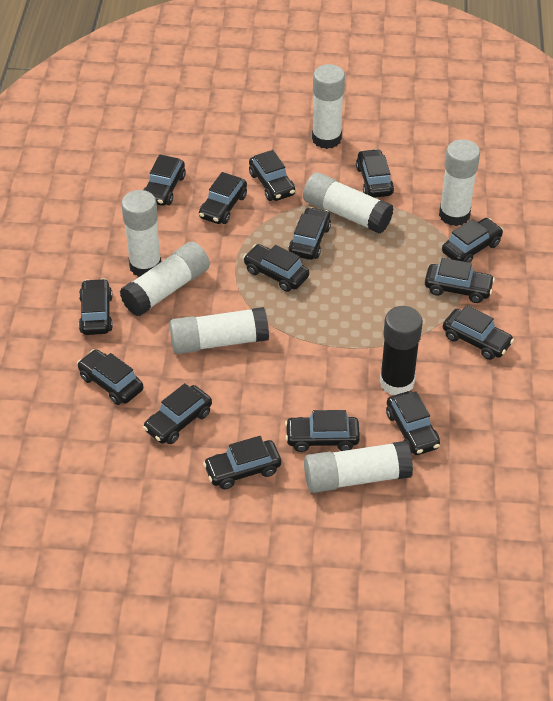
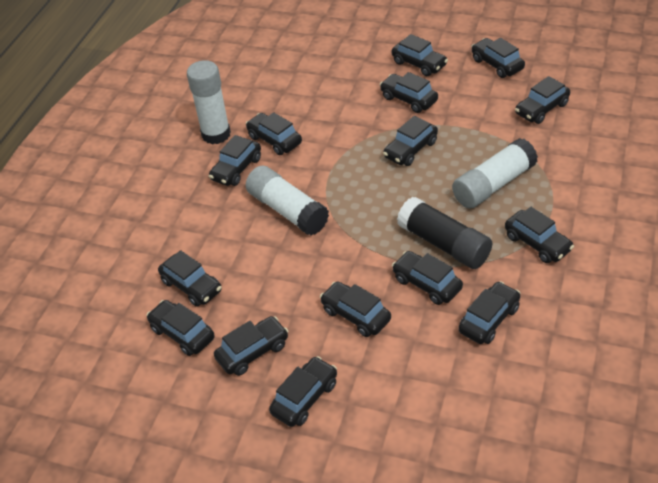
white glue stick: 7 -> 3

